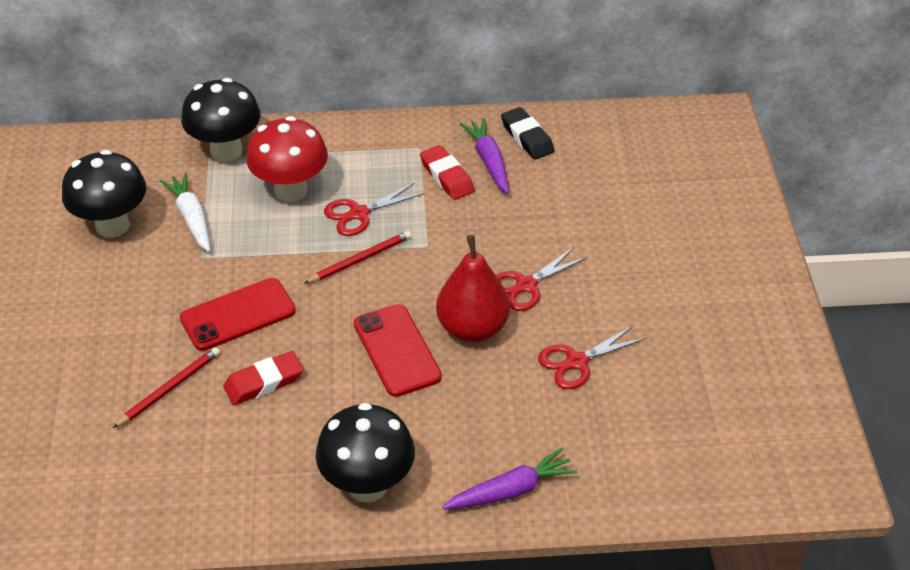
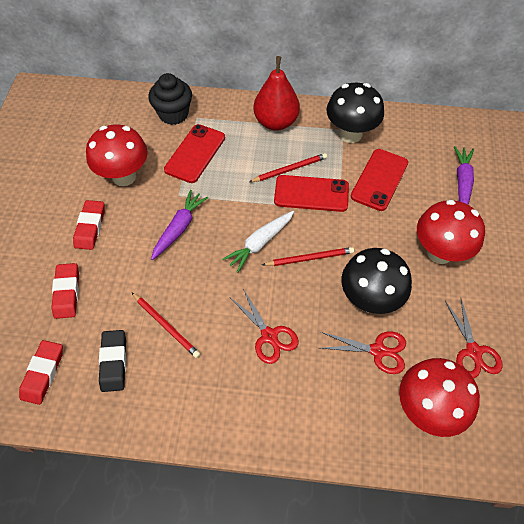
black cupcake: 0 -> 1
black mushroom: 3 -> 2
red eraser: 2 -> 3
red mushroom: 1 -> 3
red pencil: 2 -> 3
red phone: 2 -> 3

